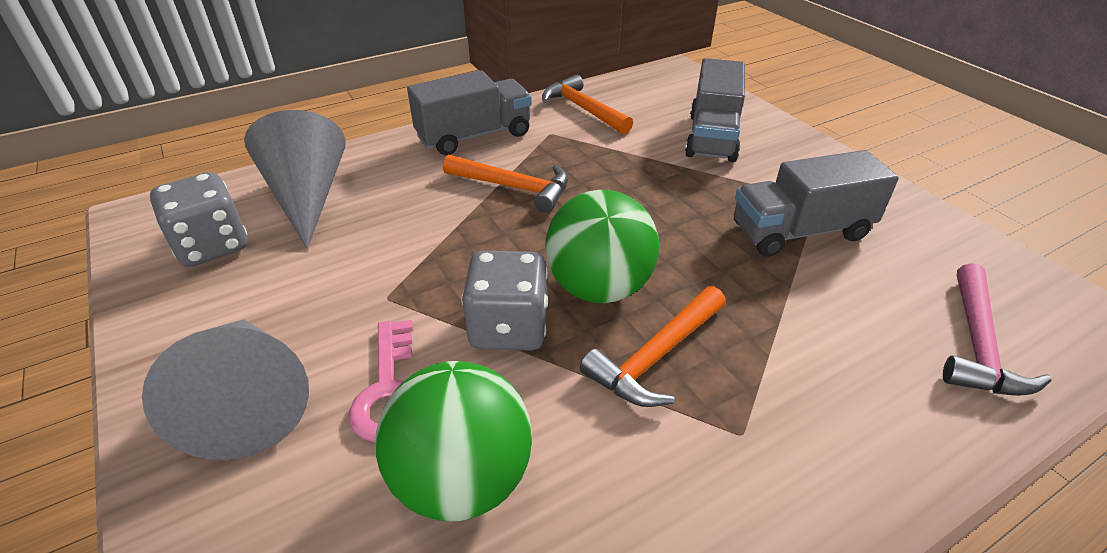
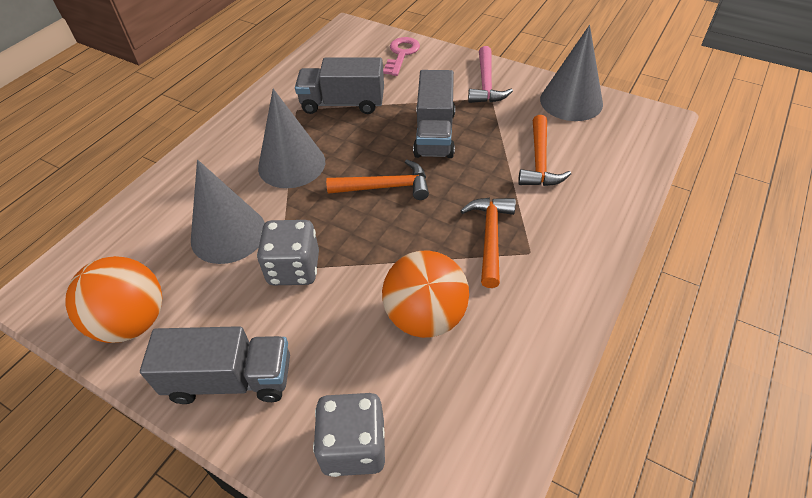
green ball: 2 -> 0
grey cone: 2 -> 3
orange ball: 0 -> 2

